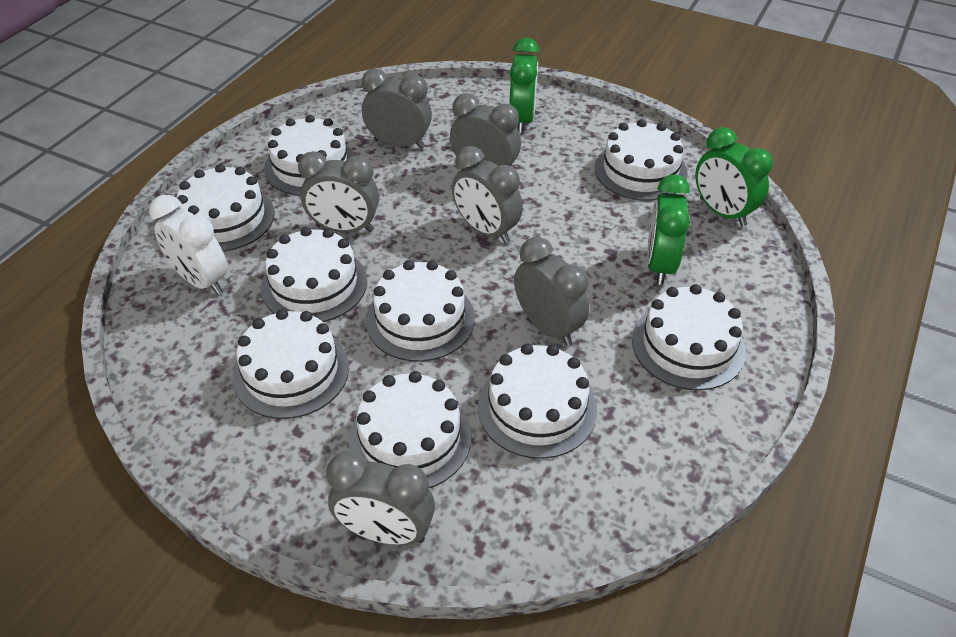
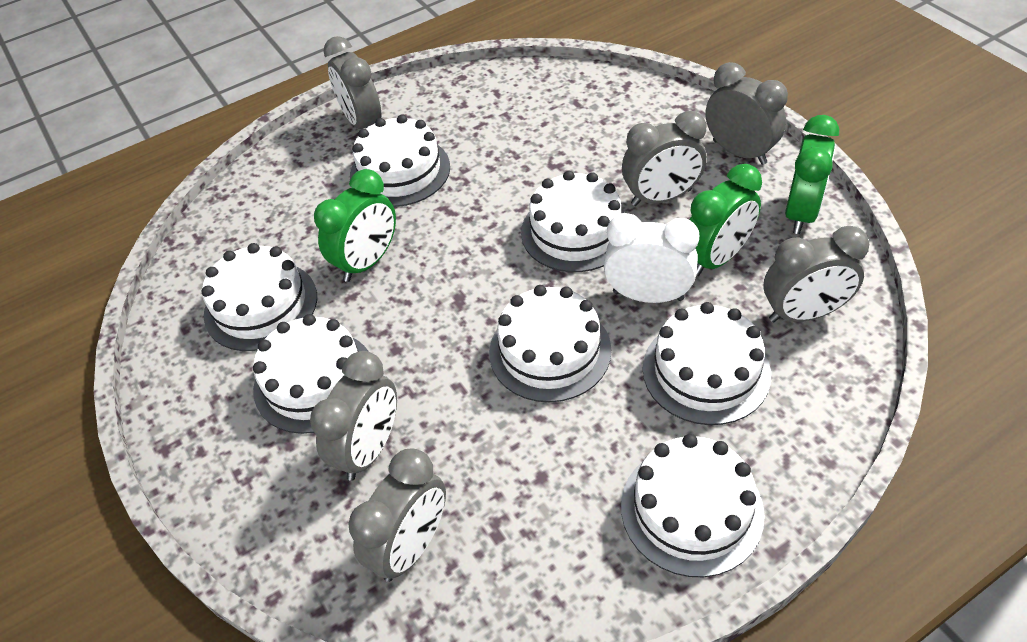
white cake: 9 -> 7

